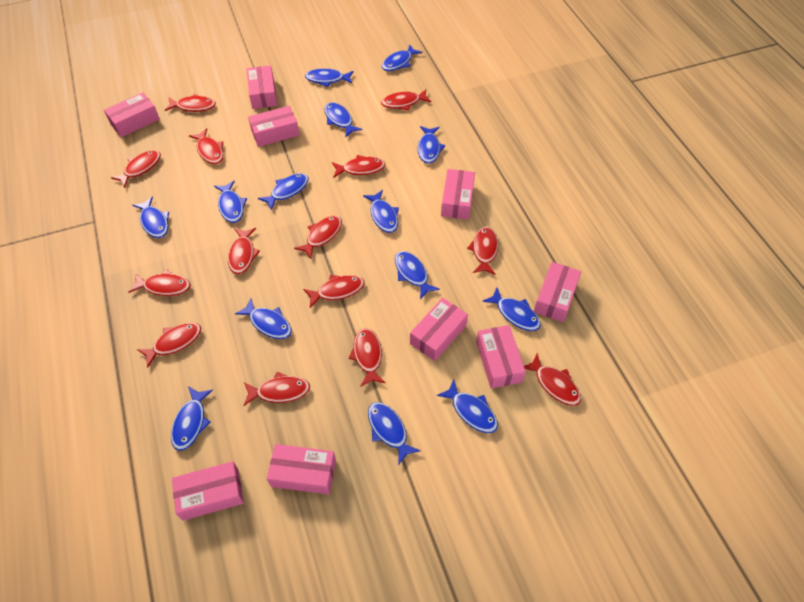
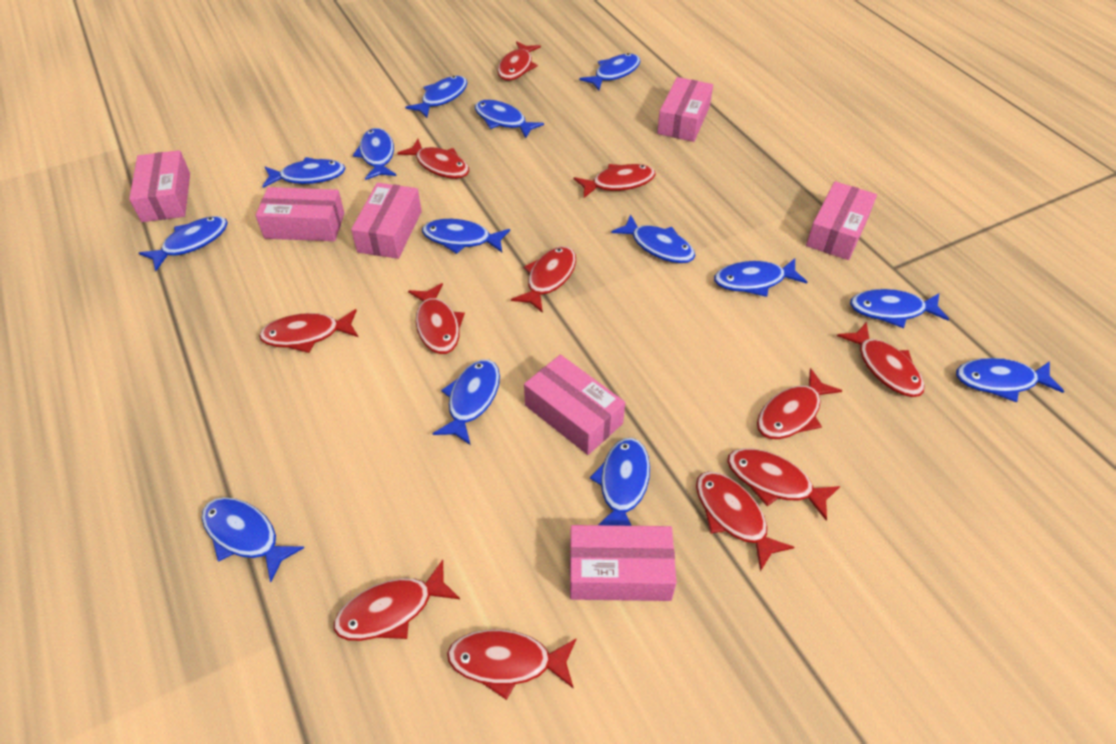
pink box: 9 -> 7
red fish: 14 -> 12

